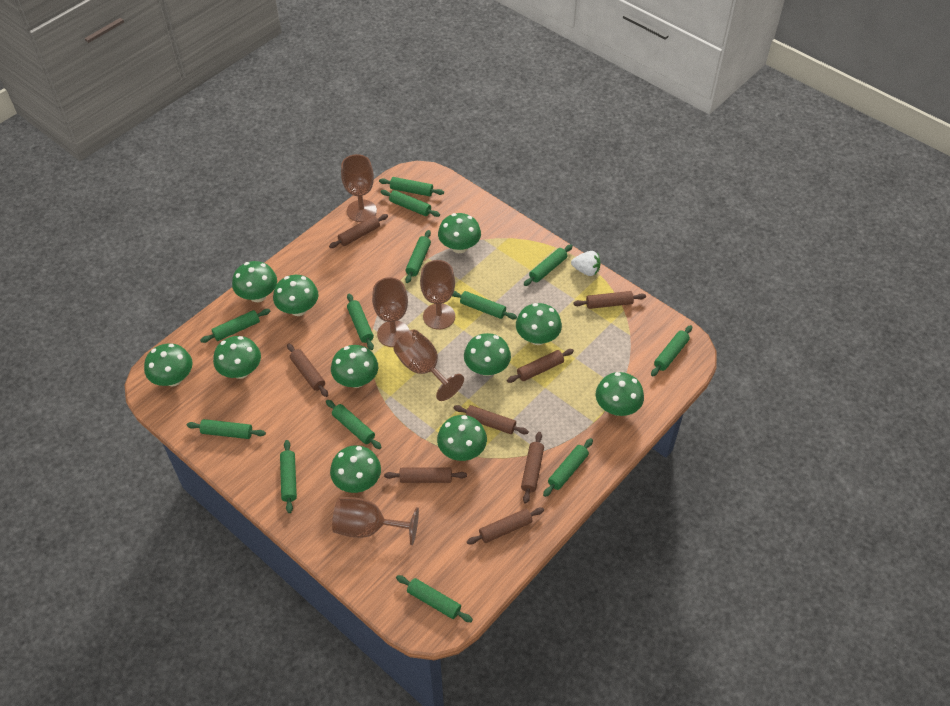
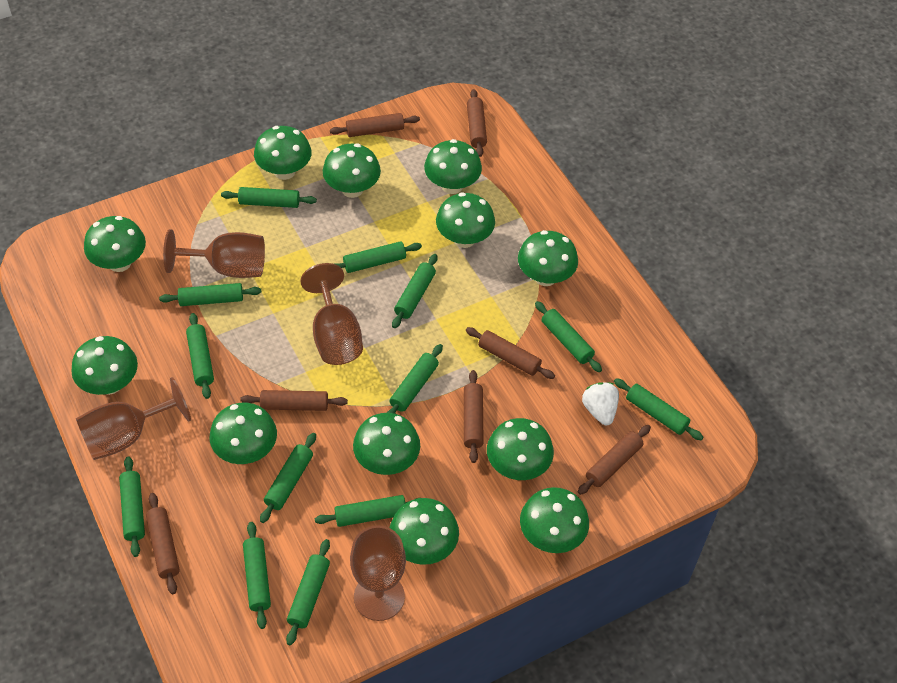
brown goblet: 5 -> 4
brown rolling pin: 8 -> 7
green mushroom: 11 -> 12

